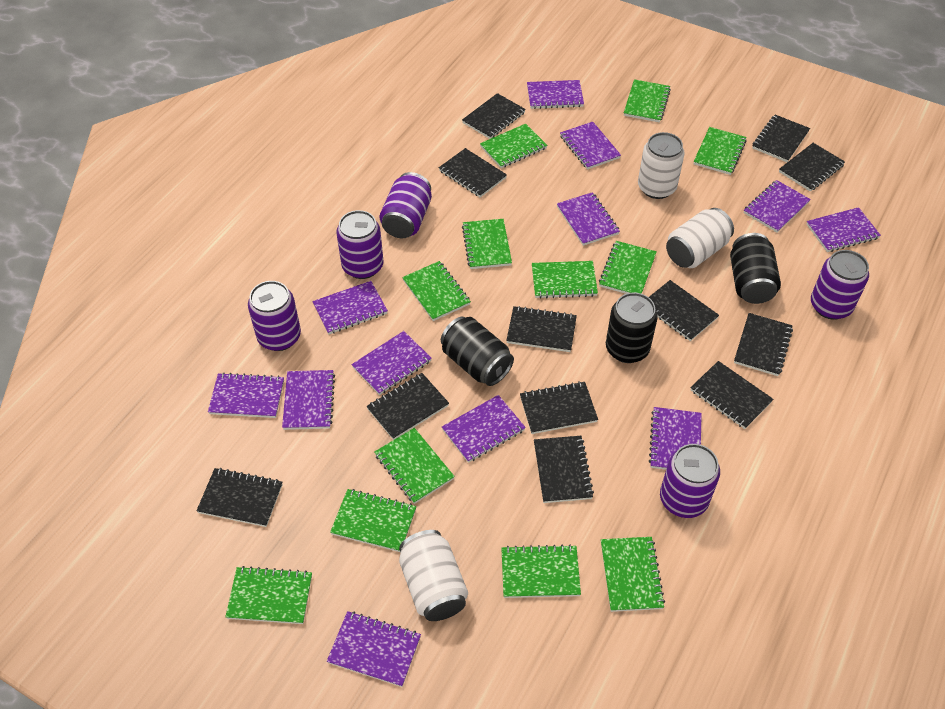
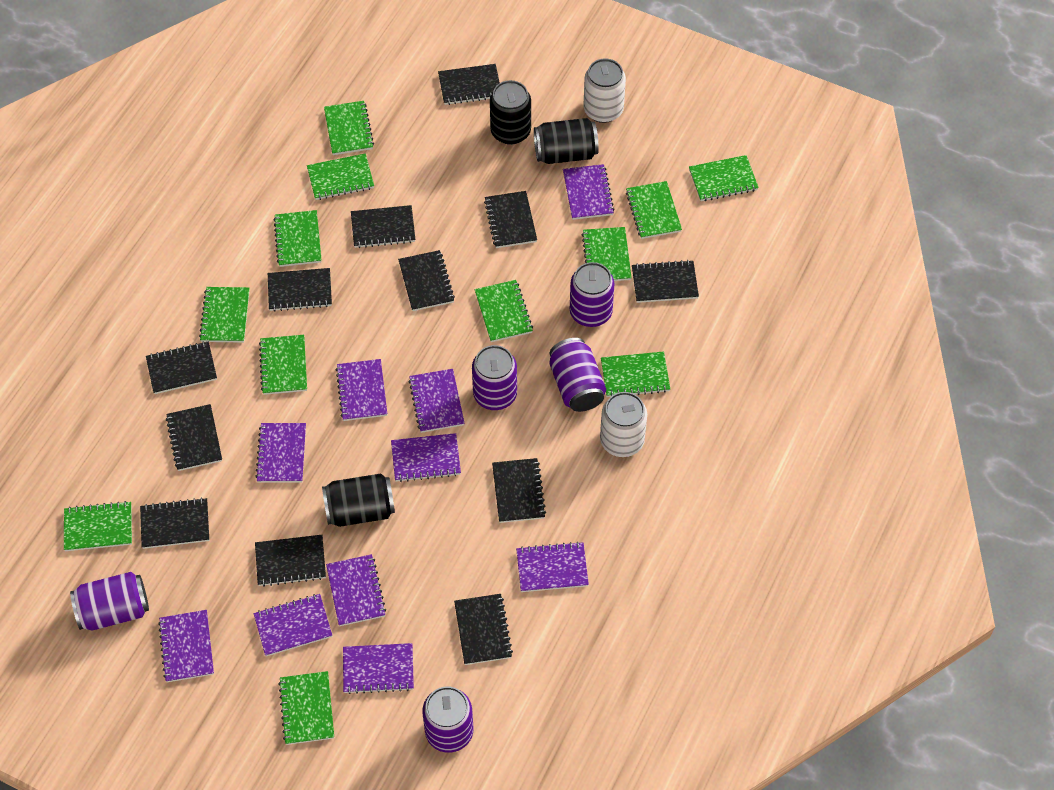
purple notebook: 12 -> 10
white can: 3 -> 2

